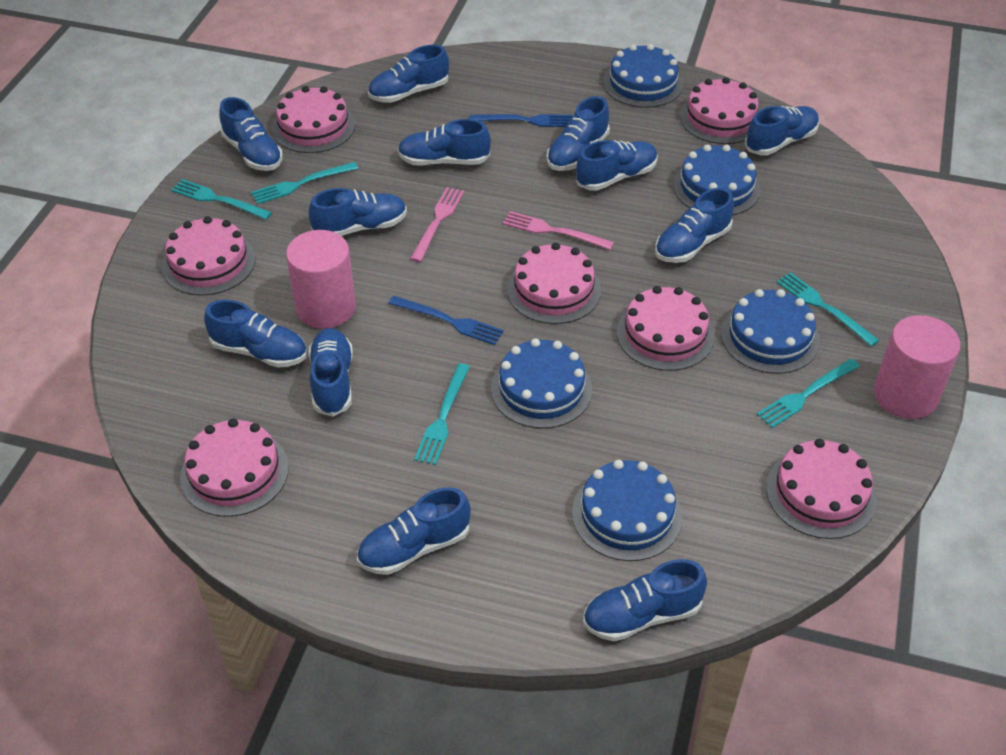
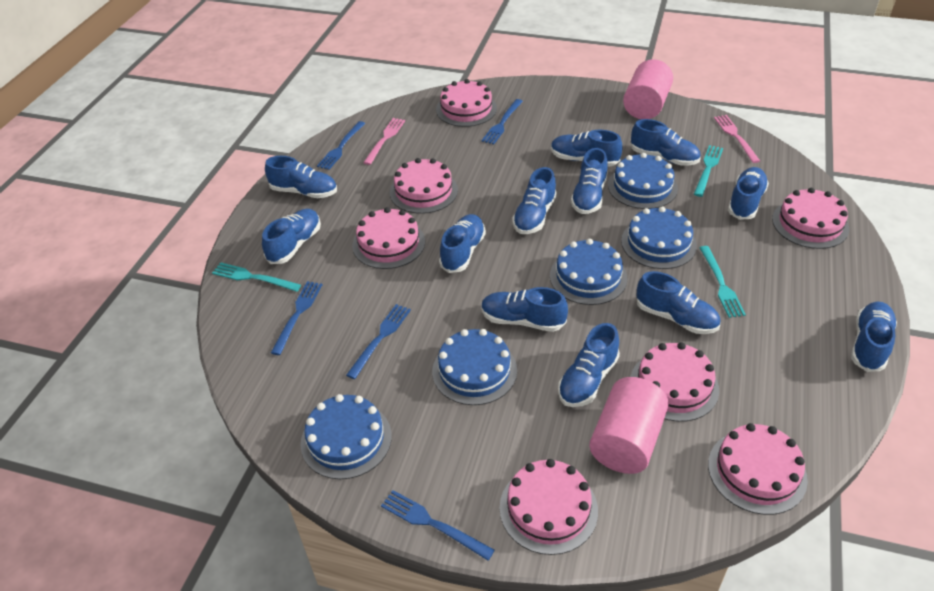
blue fork: 2 -> 5
turquoise fork: 5 -> 3

